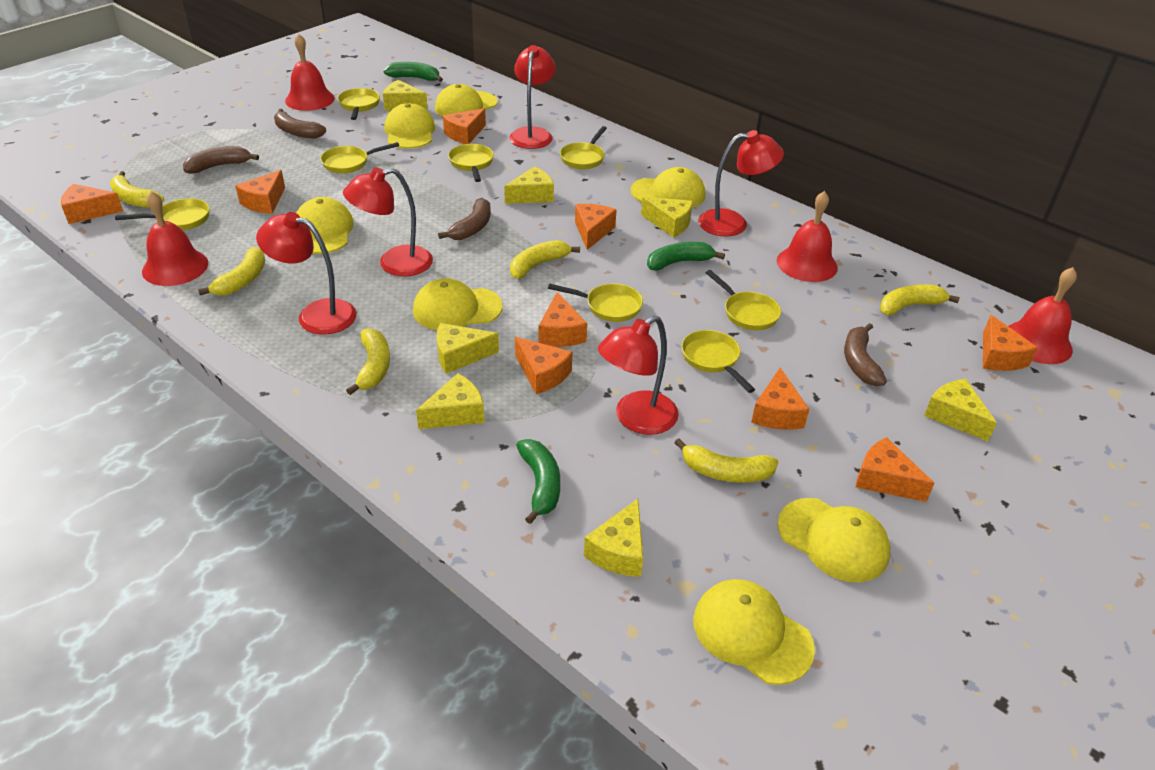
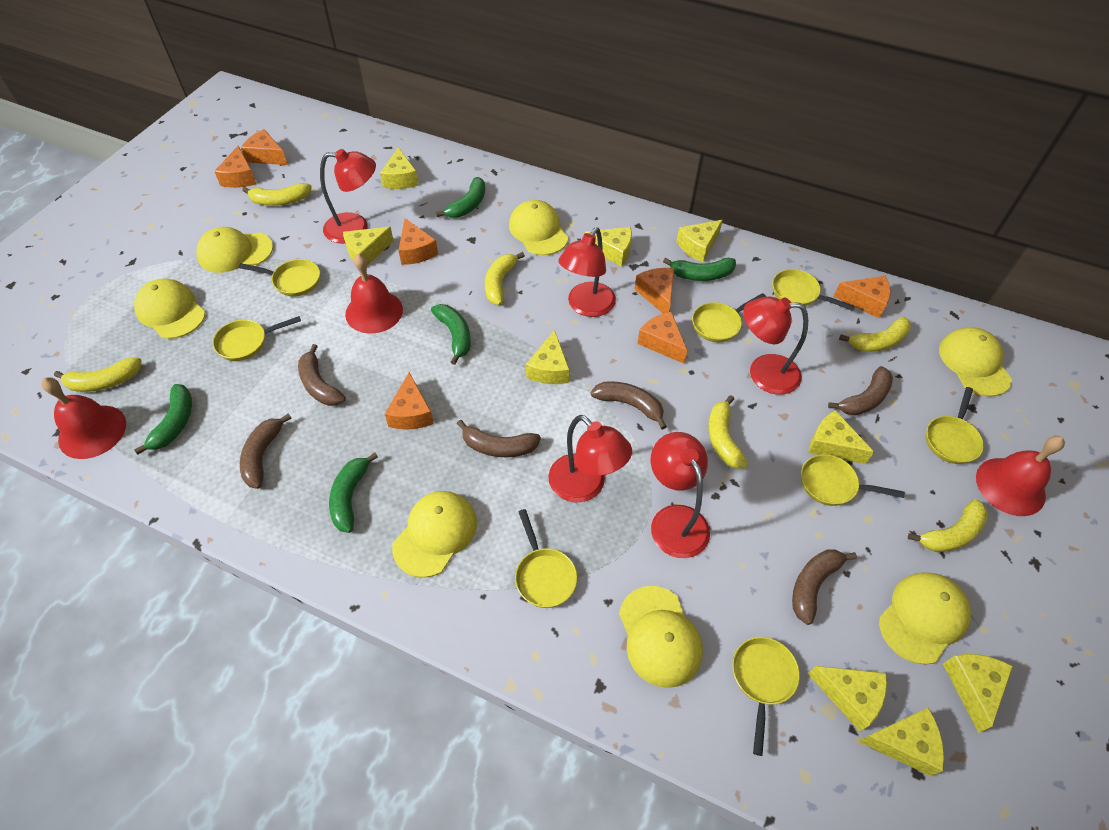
brown banana: 4 -> 6
green banana: 3 -> 5
orange cheese: 9 -> 7
red bell: 4 -> 3
yellow cheese: 7 -> 9

